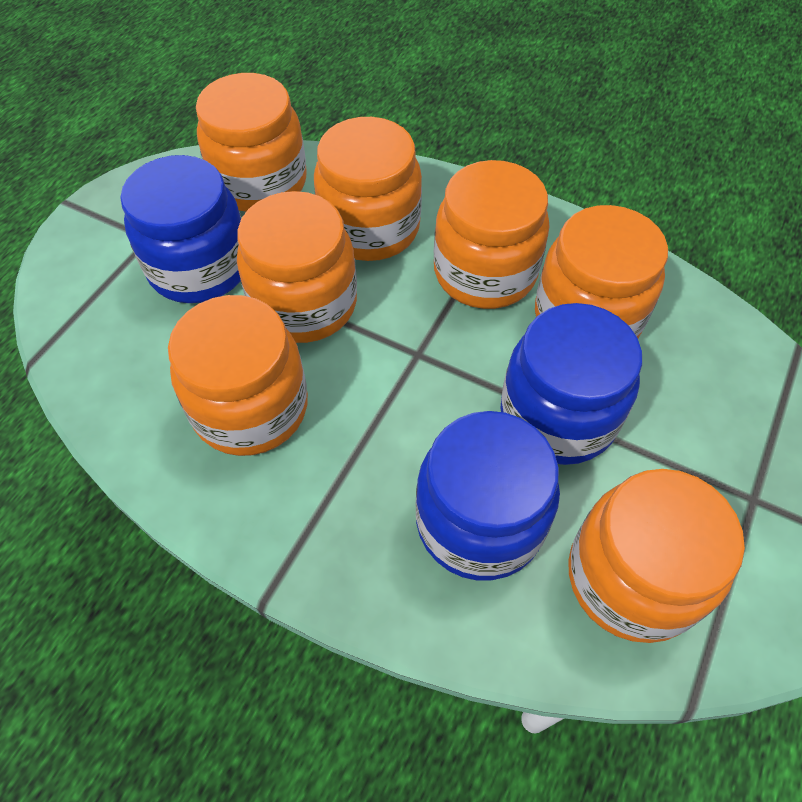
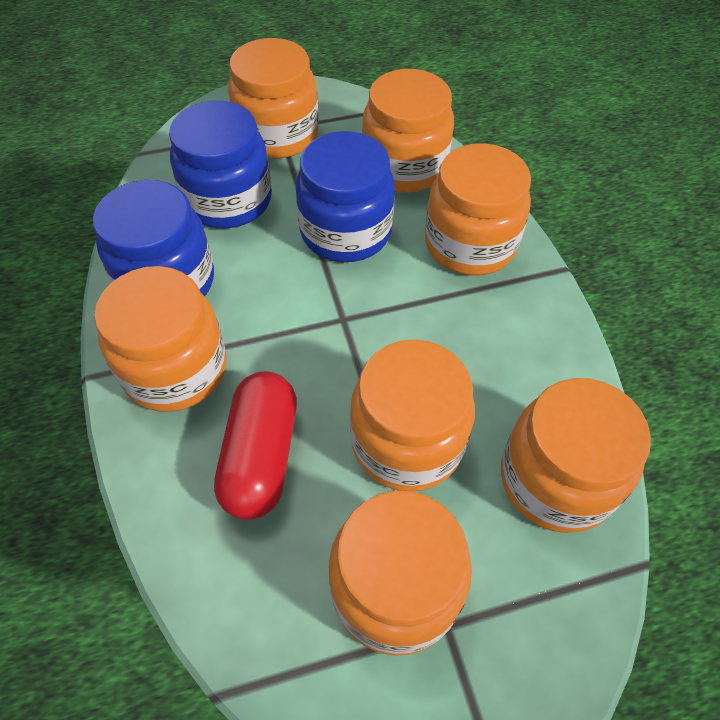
red capsule: 0 -> 1

